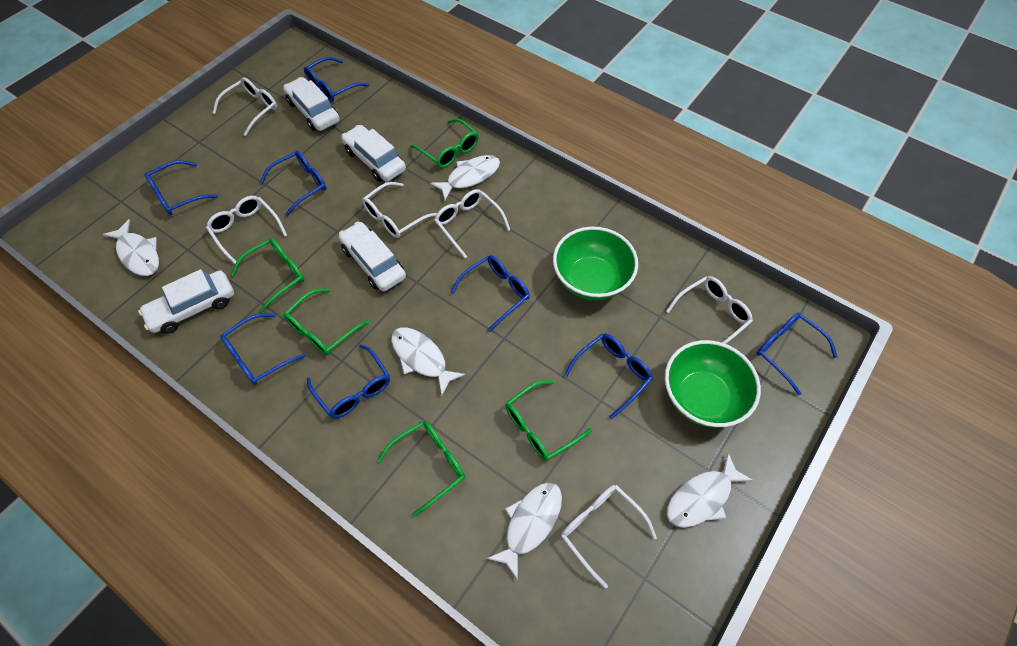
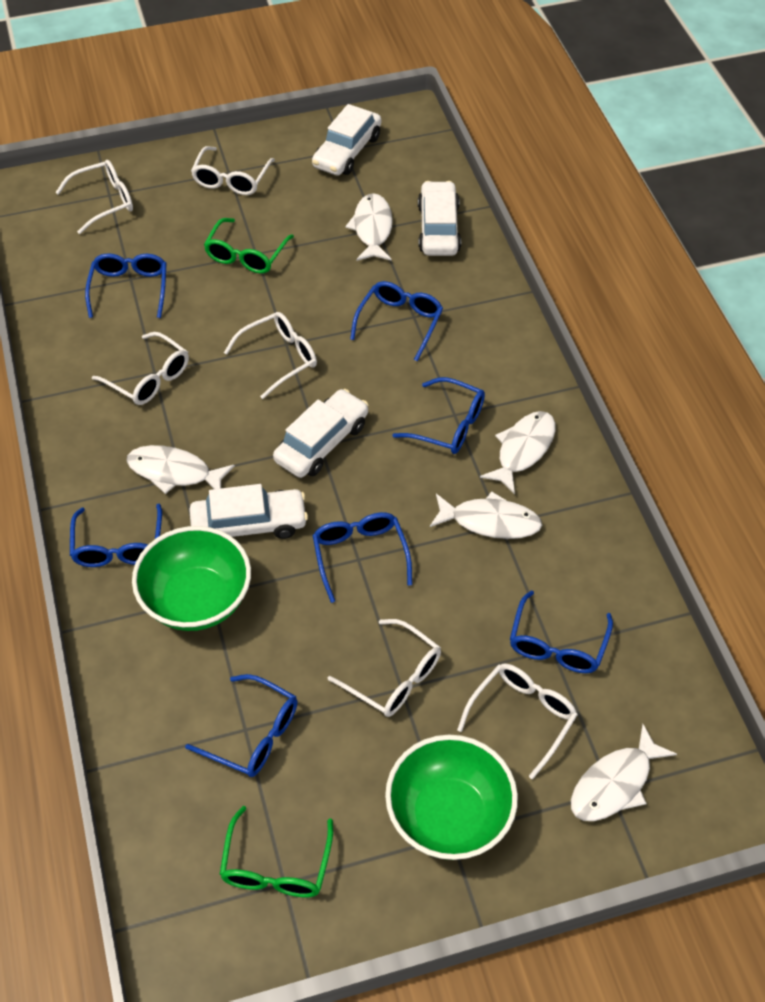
blue glasses: 8 -> 7
green glasses: 5 -> 2

